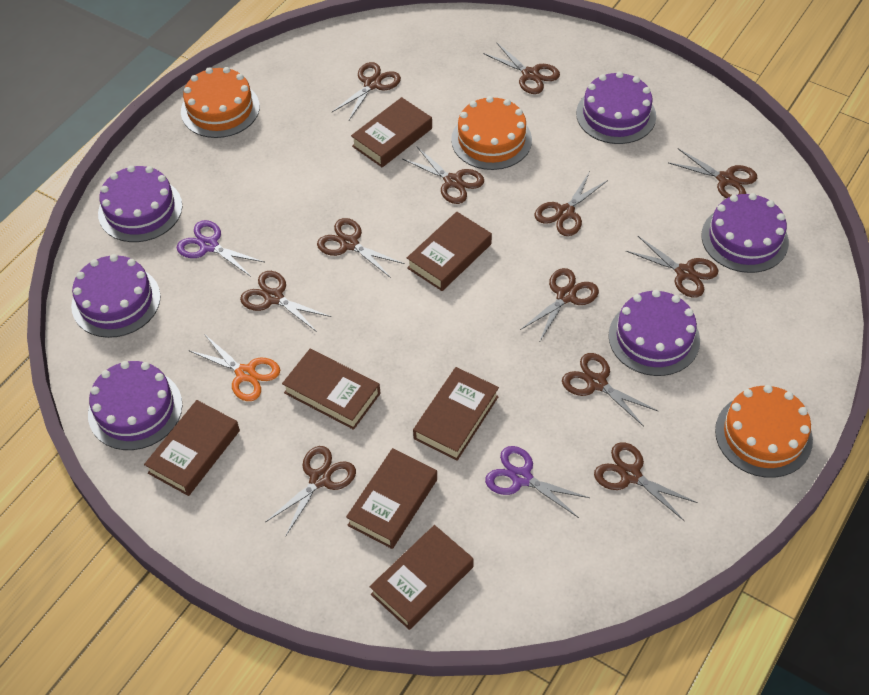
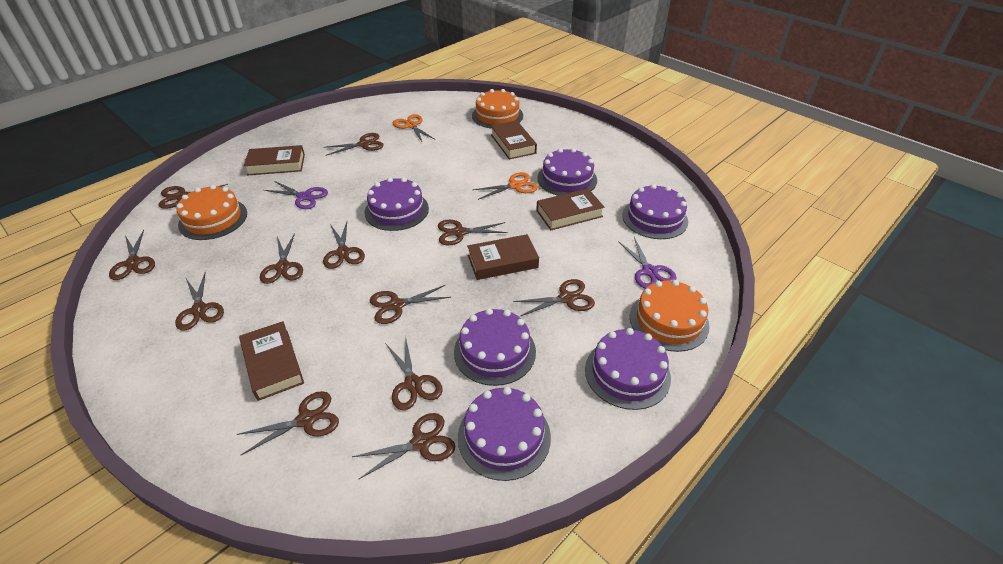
brown book: 7 -> 5
orange scissors: 1 -> 2

